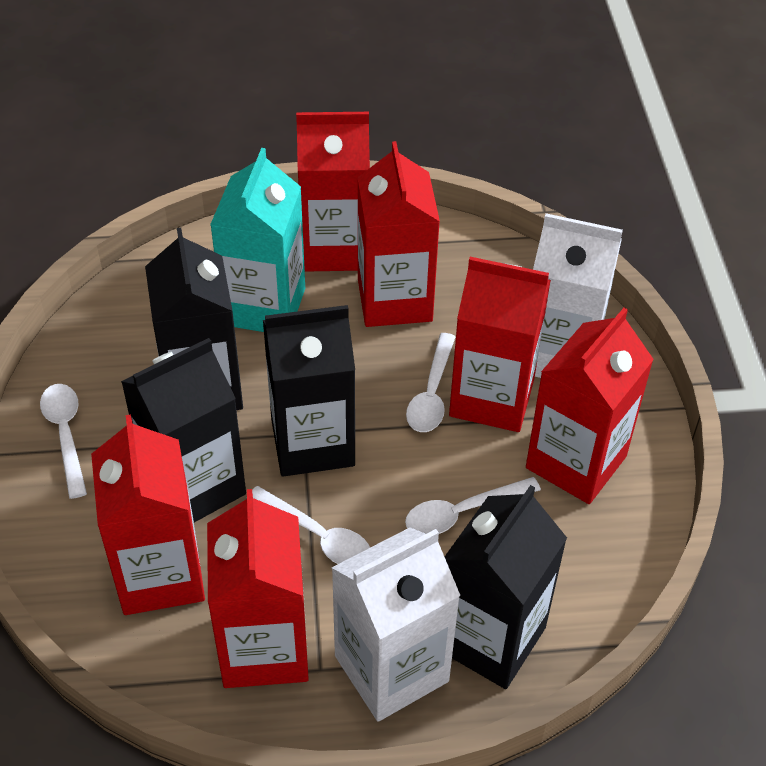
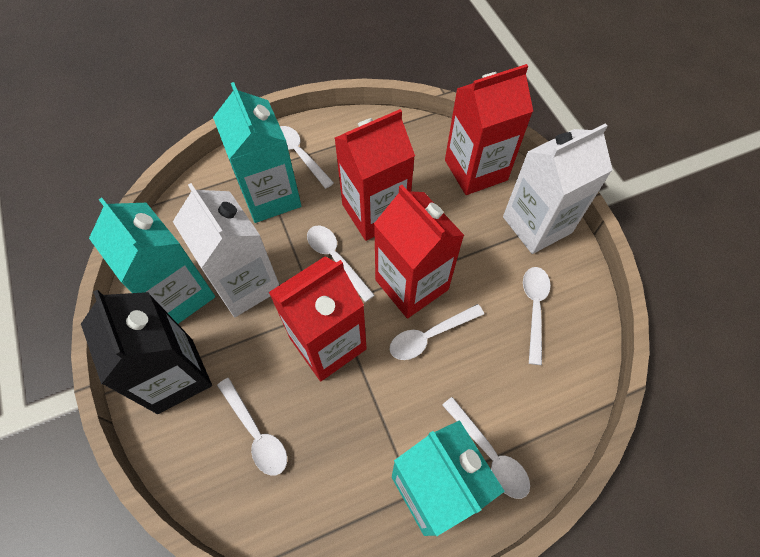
black carton: 4 -> 1
red carton: 6 -> 4
turquoise carton: 1 -> 3
white spoon: 4 -> 6

